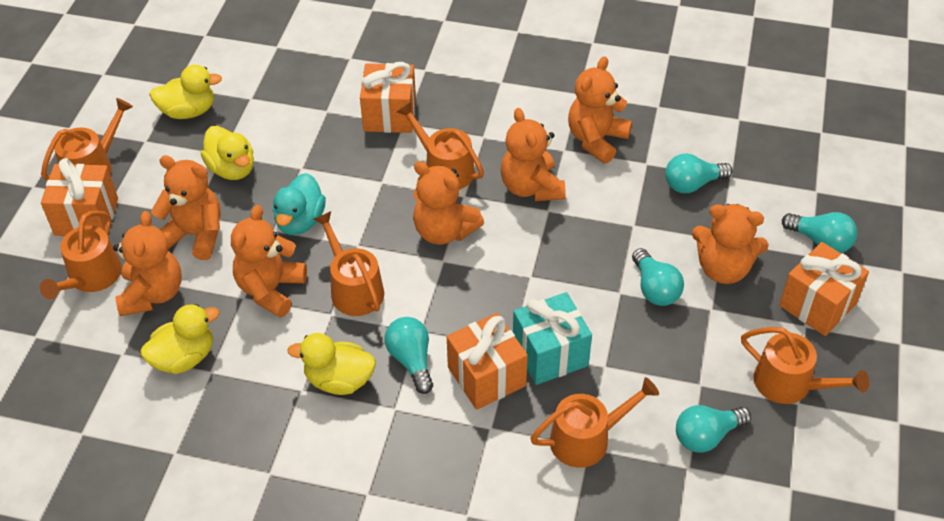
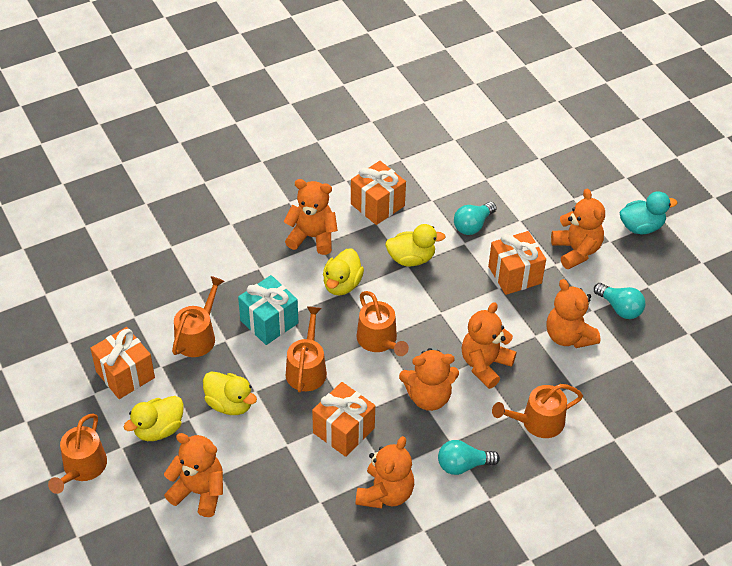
orange watering can: 6 -> 5
turquoise light bulb: 5 -> 3

